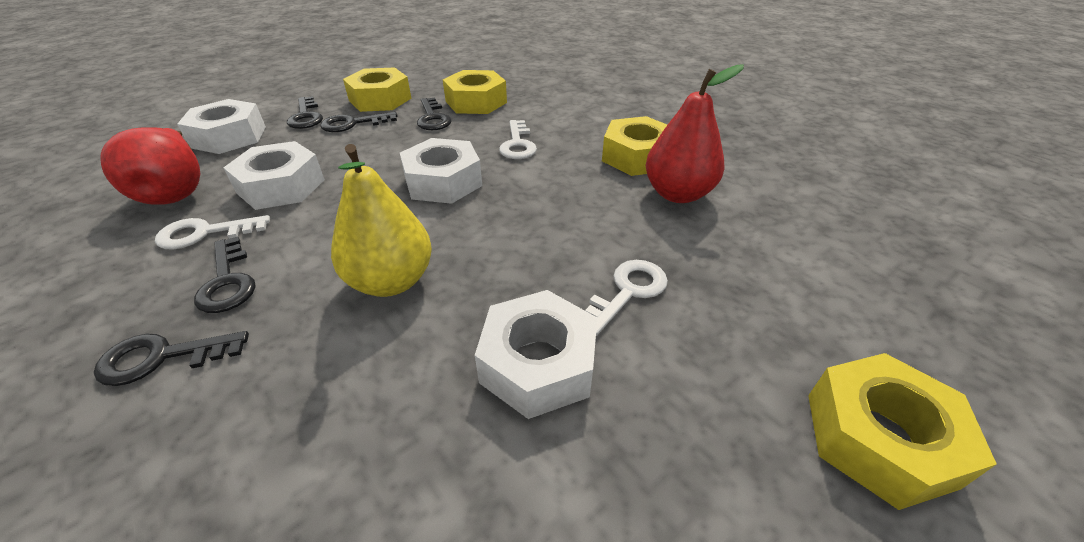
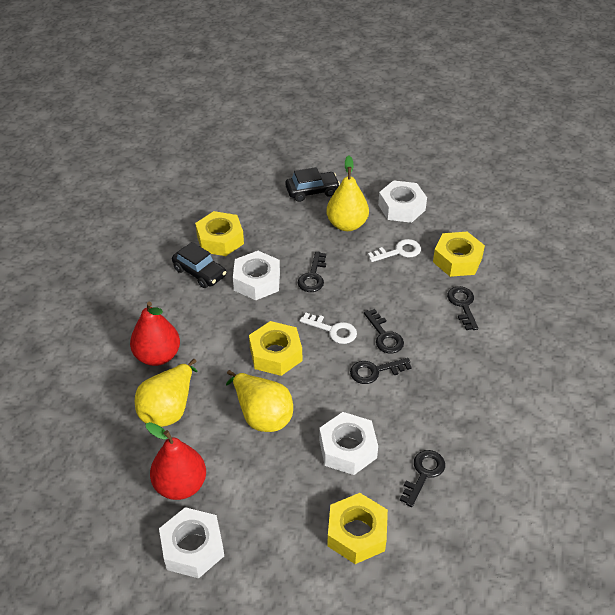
black car: 0 -> 2
white key: 3 -> 2
yellow pear: 1 -> 3

